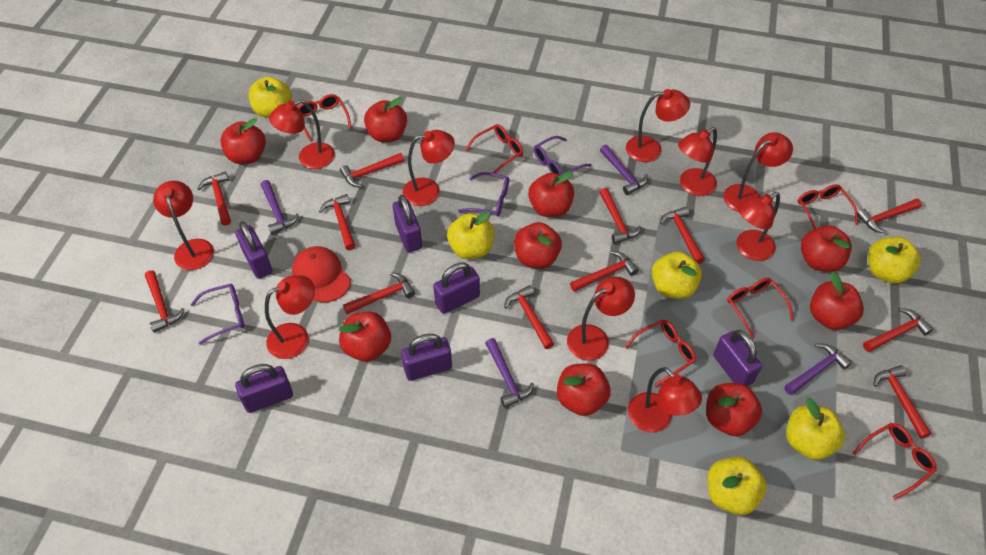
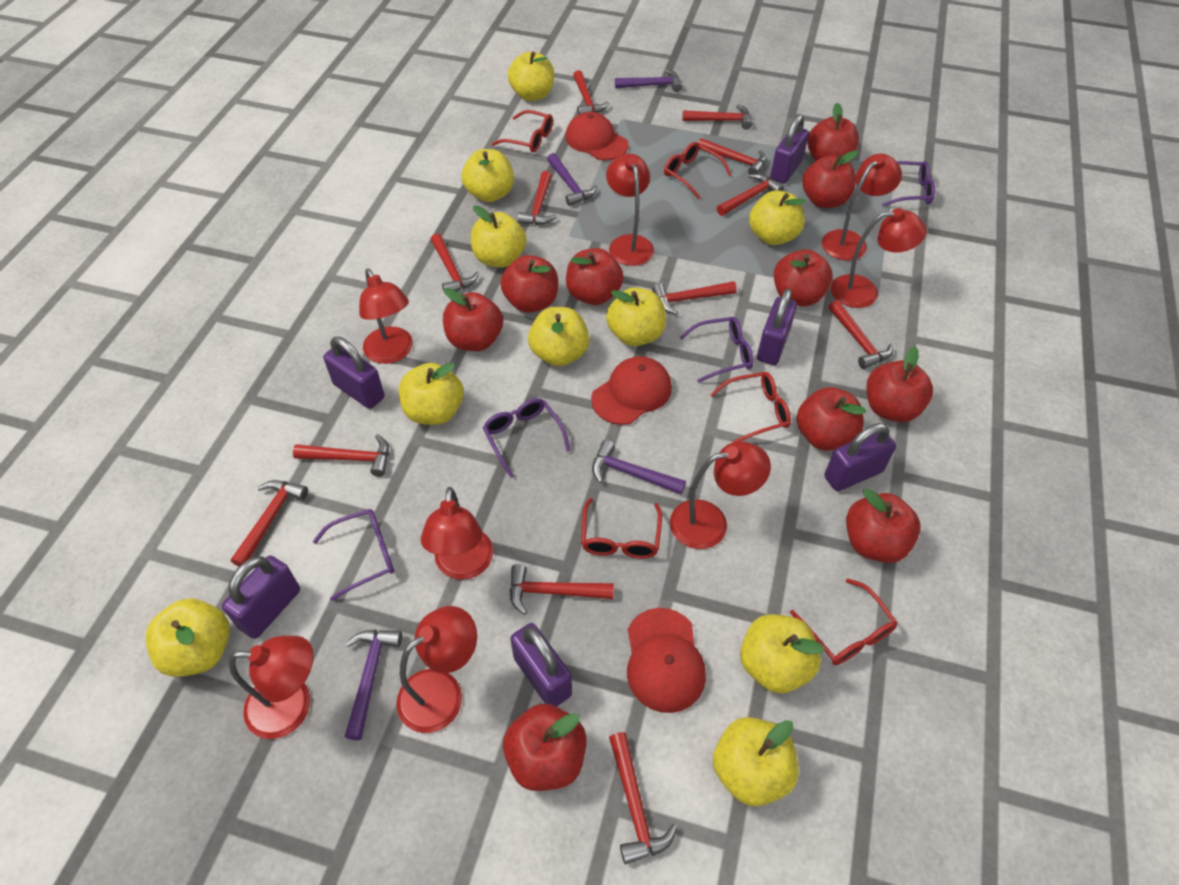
purple glasses: 3 -> 4
red apple: 9 -> 10
red cap: 1 -> 3
red glasses: 6 -> 5
red lamp: 10 -> 8
yellow apple: 6 -> 10

